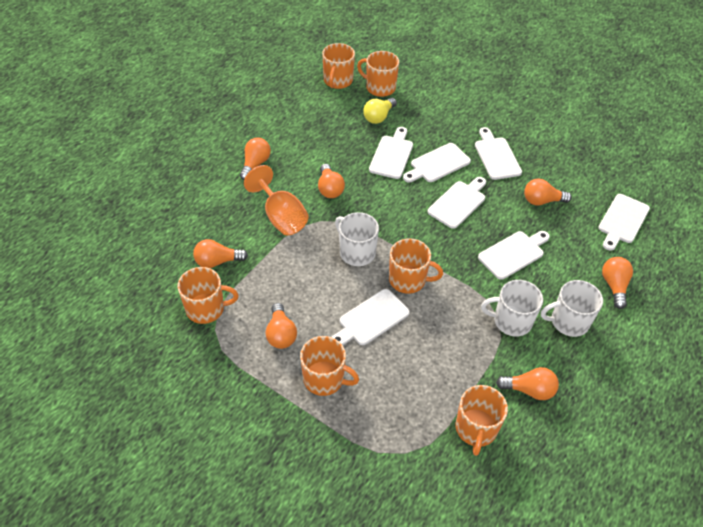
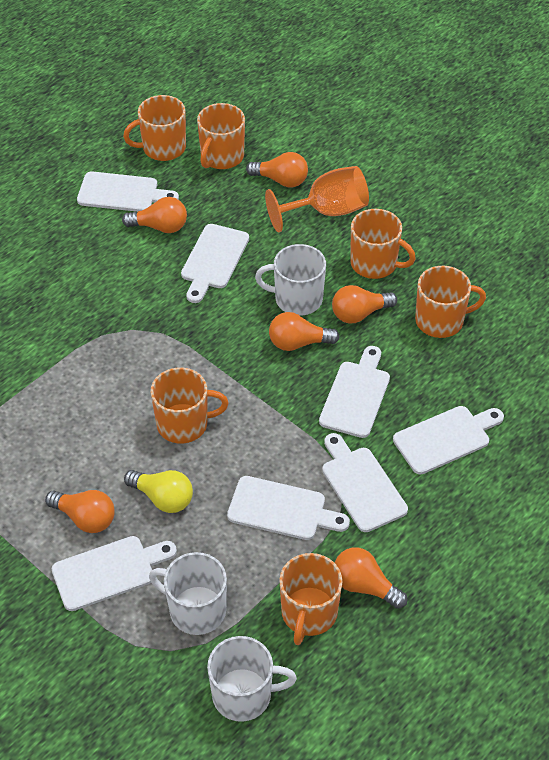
orange light bulb: 7 -> 6

